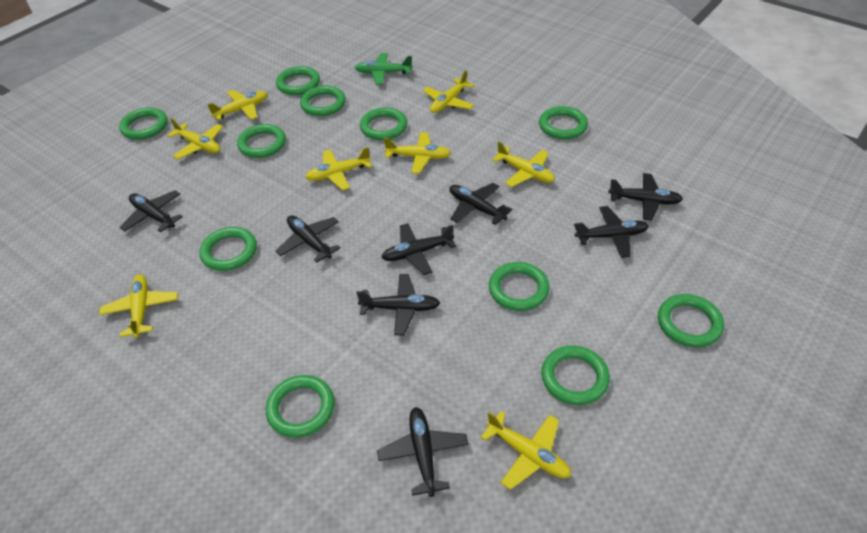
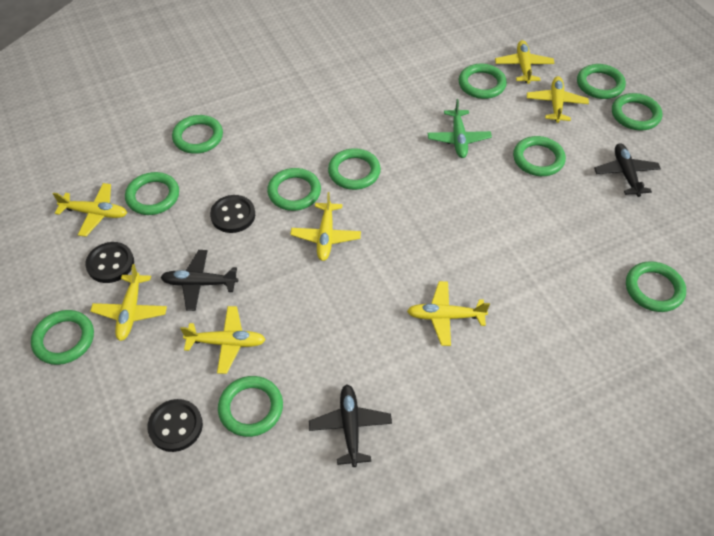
black button: 0 -> 3
black plane: 8 -> 3
yellow plane: 8 -> 7

